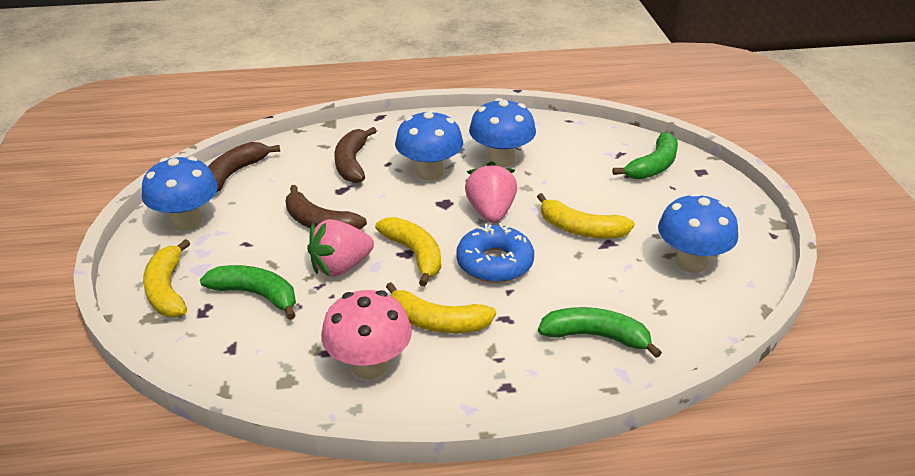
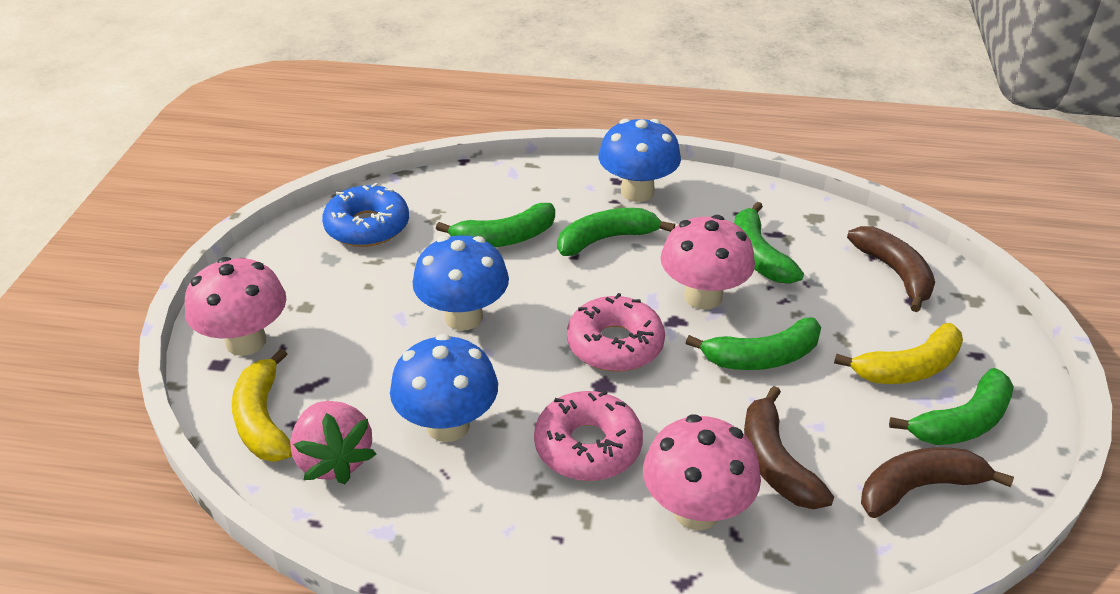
blue mushroom: 4 -> 3
green banana: 3 -> 5
pink donut: 0 -> 2
pink mushroom: 1 -> 3
pink strawberry: 2 -> 1
yellow banana: 4 -> 2

